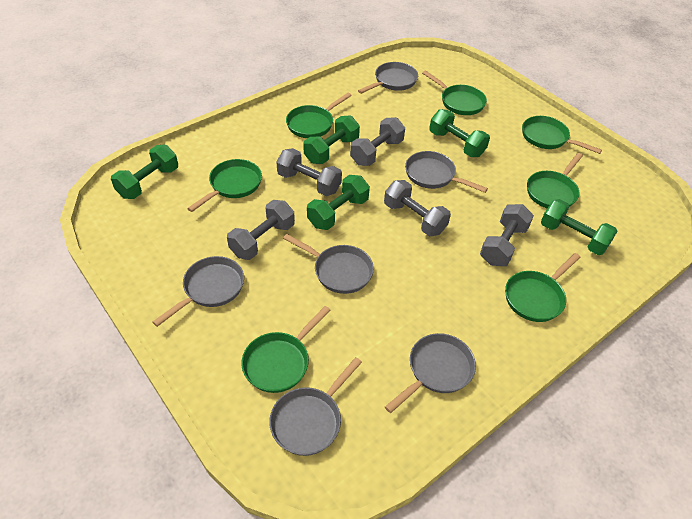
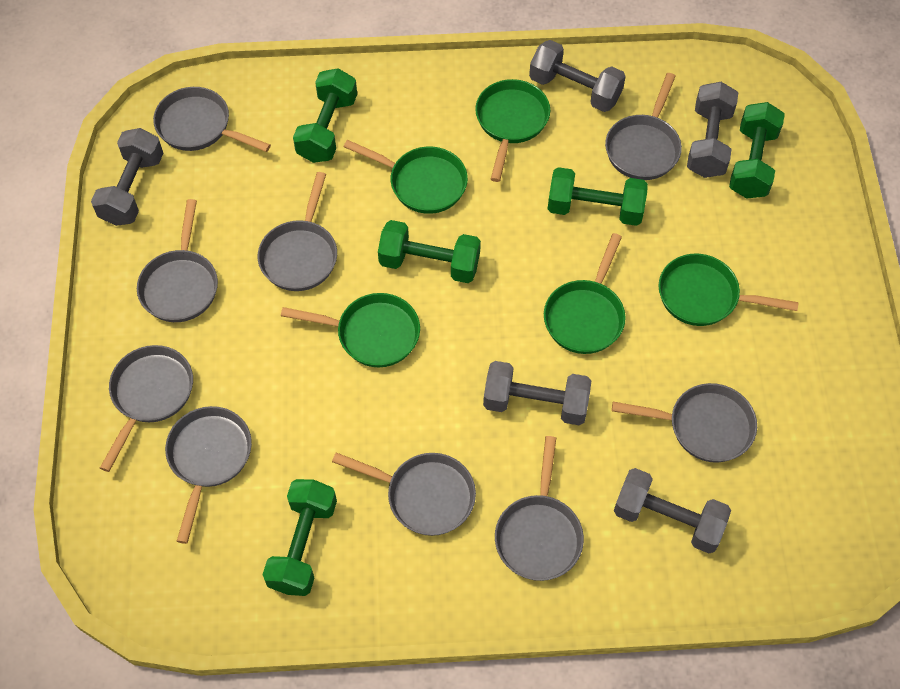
green pan: 7 -> 5
grey pan: 6 -> 9

